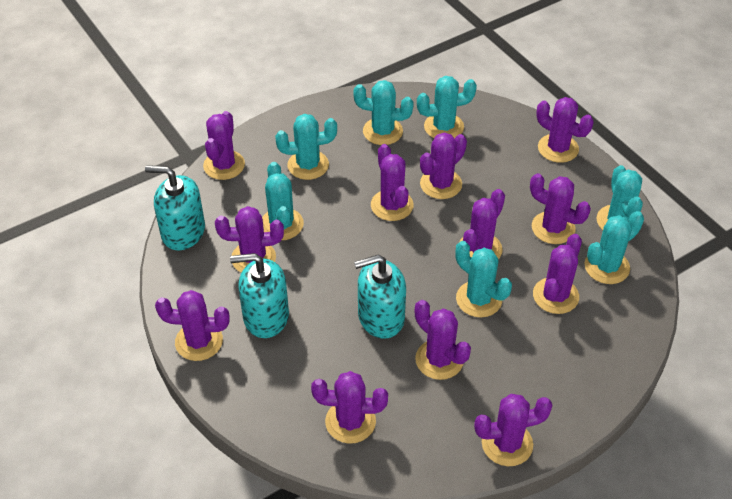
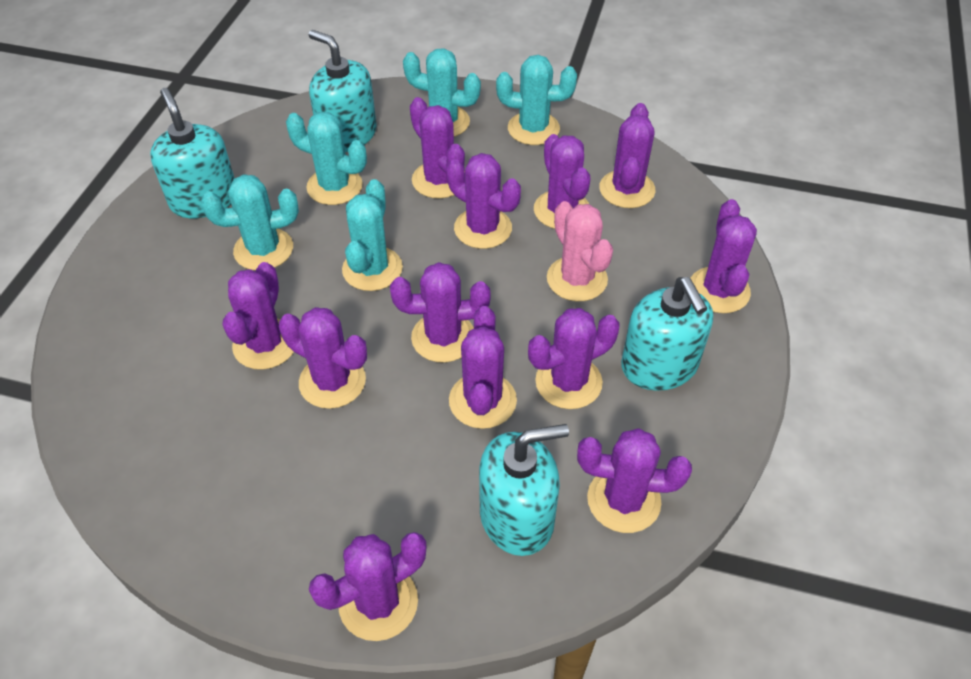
pink cactus: 0 -> 1
turquoise cactus: 7 -> 5
turquoise soap dispenser: 3 -> 4

